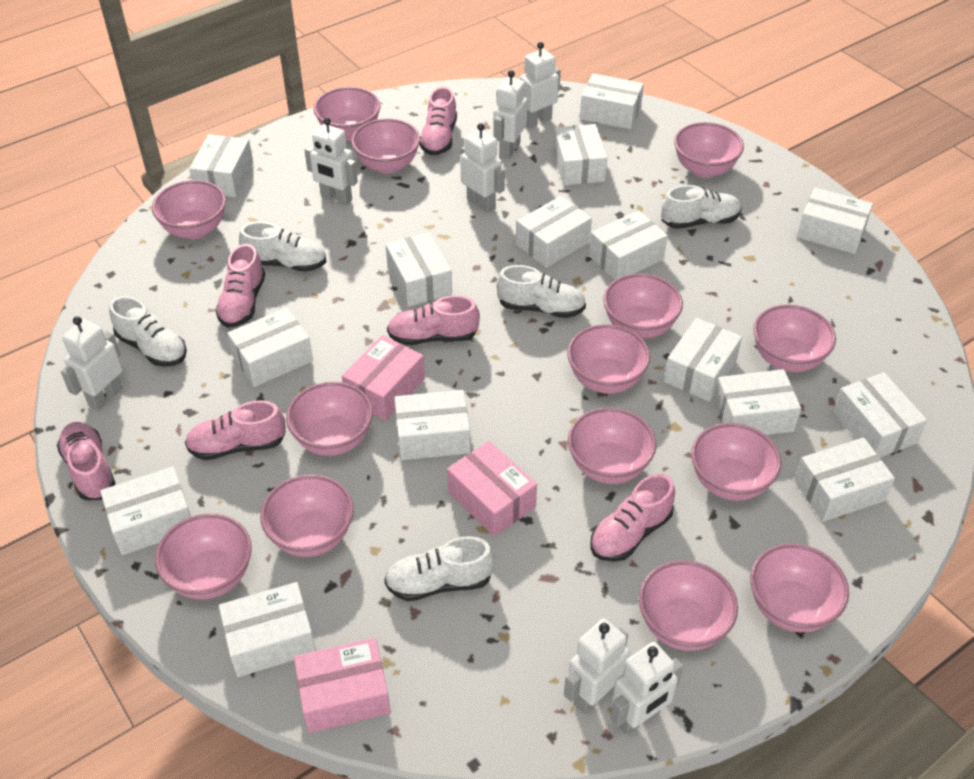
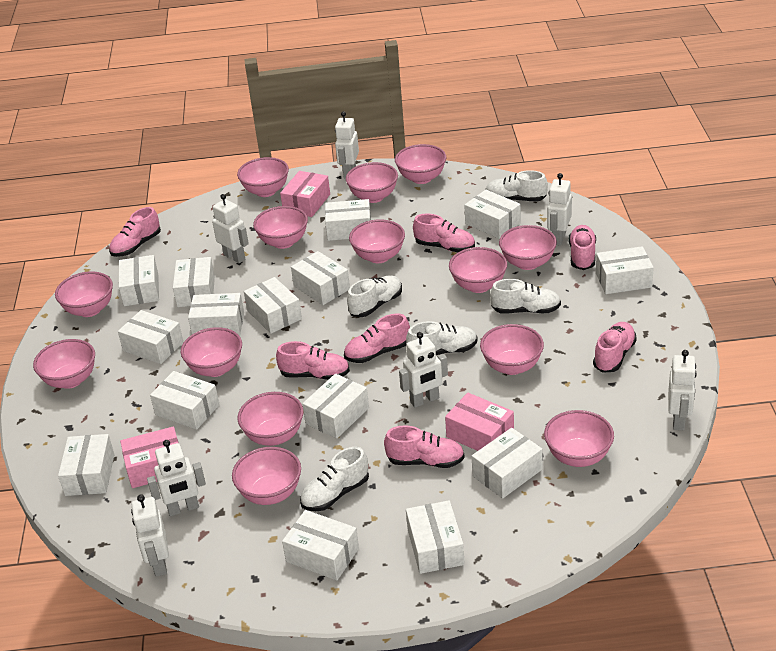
pink shoe: 6 -> 7

